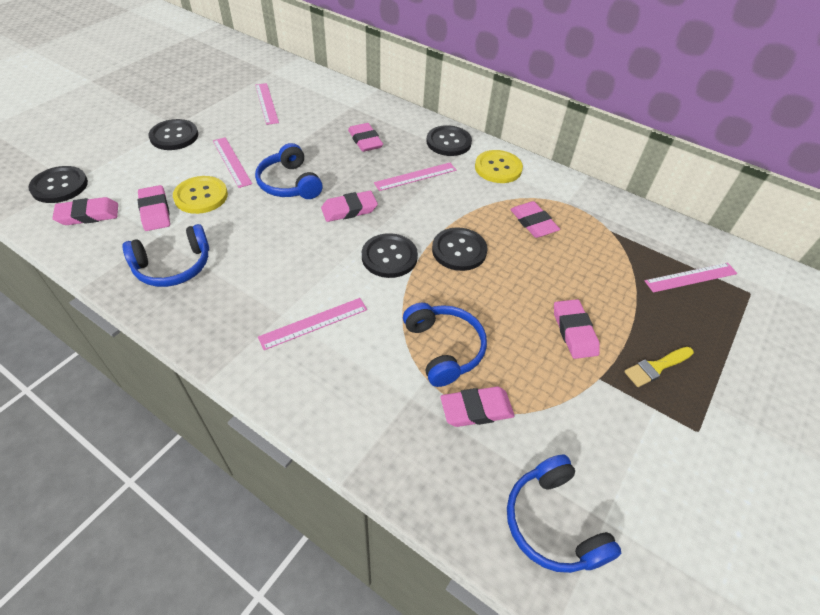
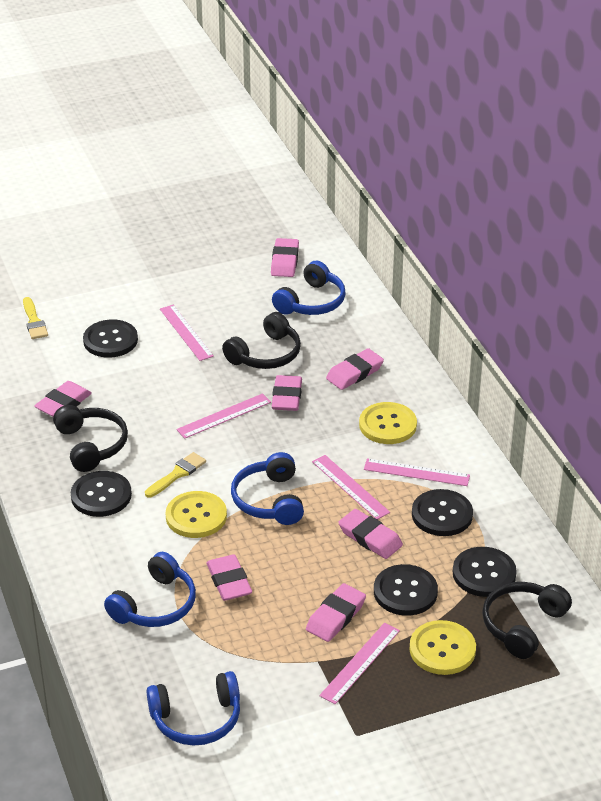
black headphones: 0 -> 3
yellow brush: 1 -> 2
yellow button: 2 -> 3

